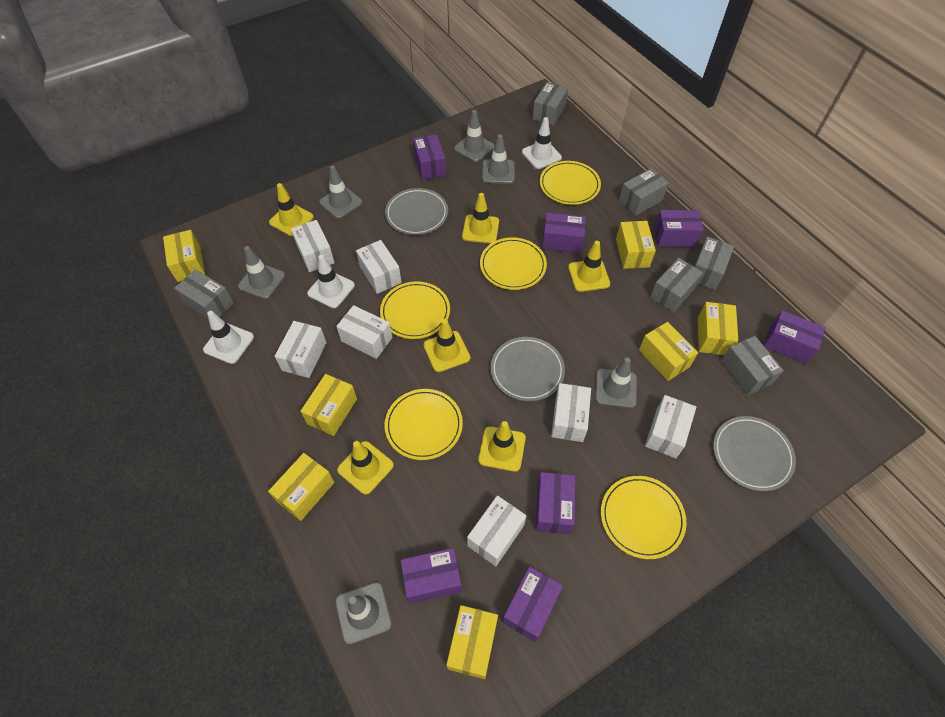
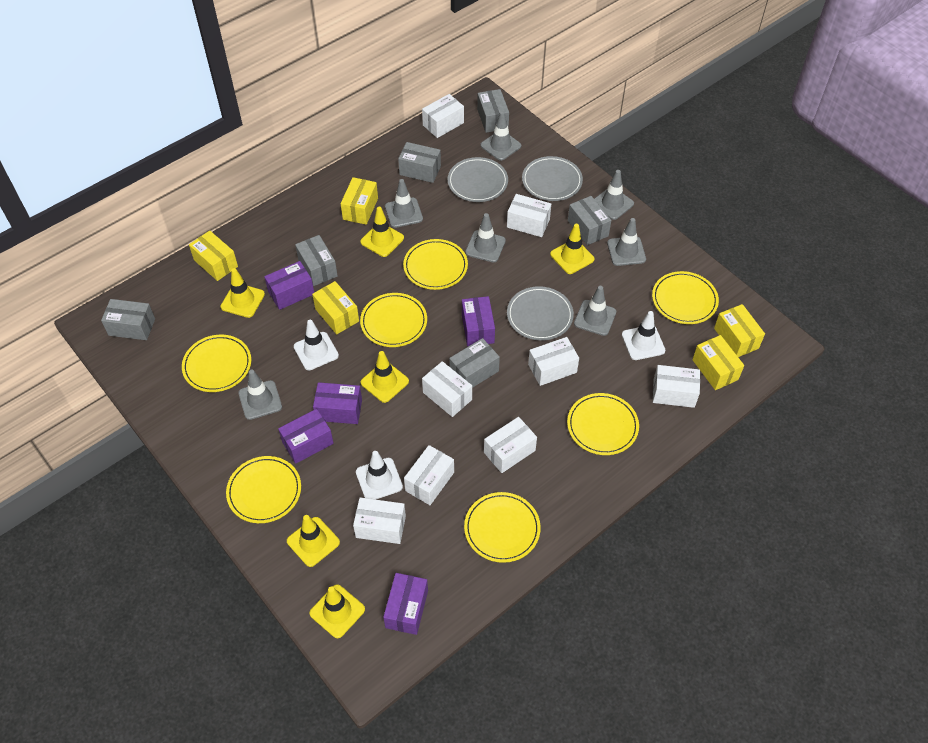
grey traffic cone: 6 -> 7
purple box: 7 -> 5
white box: 7 -> 8
yellow box: 7 -> 5
yellow plate: 5 -> 7

